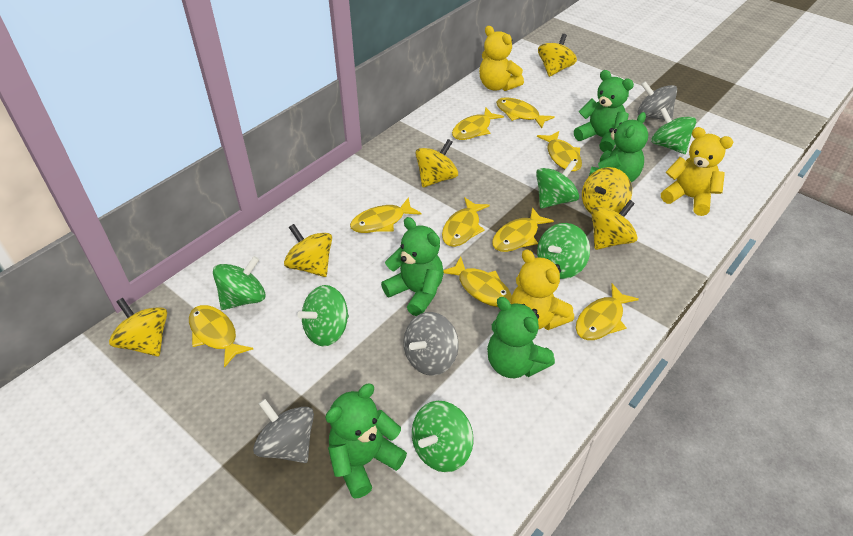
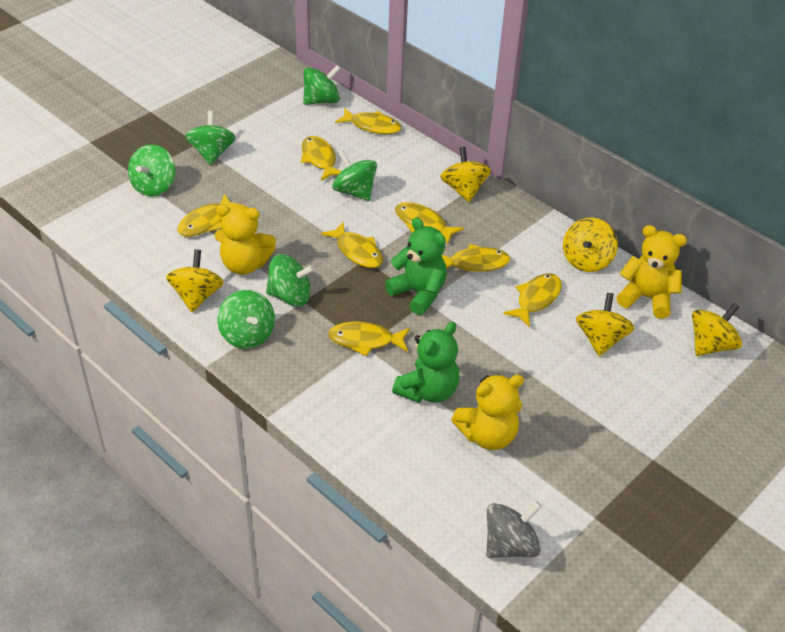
green teddy bear: 5 -> 2
grey spinning top: 3 -> 1
yellow fish: 9 -> 8
yellow spinning top: 6 -> 5

